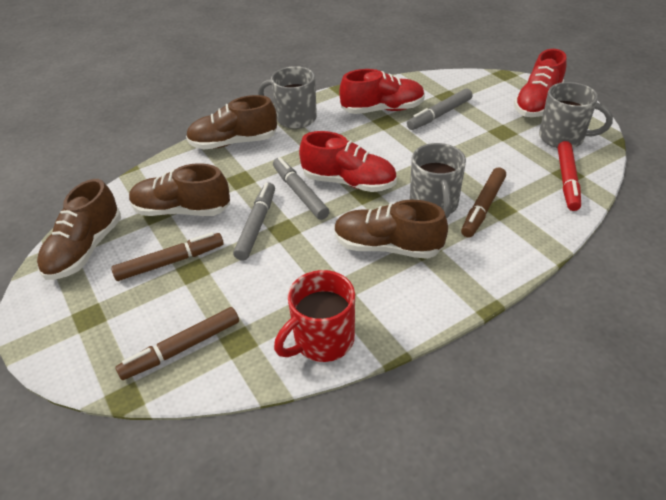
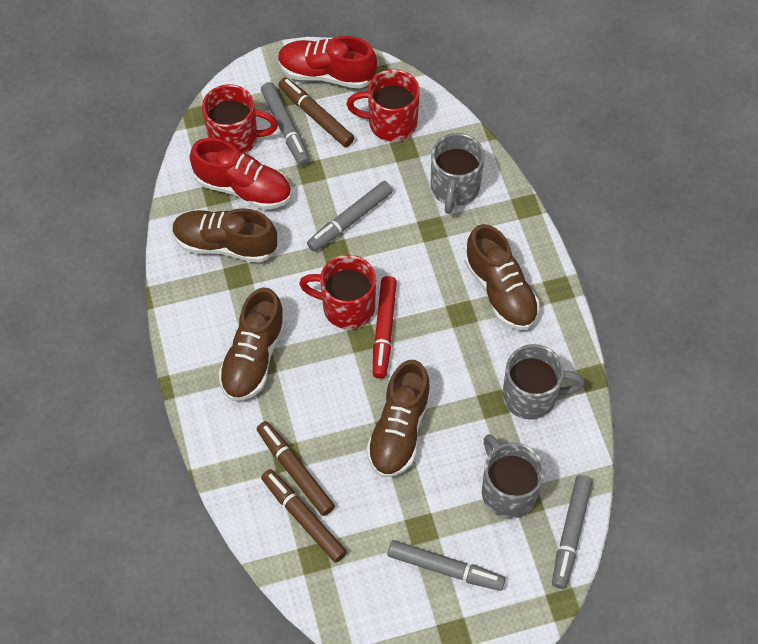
grey marker: 3 -> 4
red mug: 1 -> 3
red shoe: 3 -> 2

